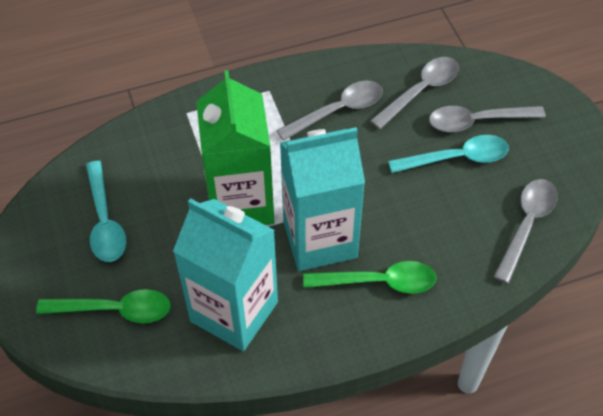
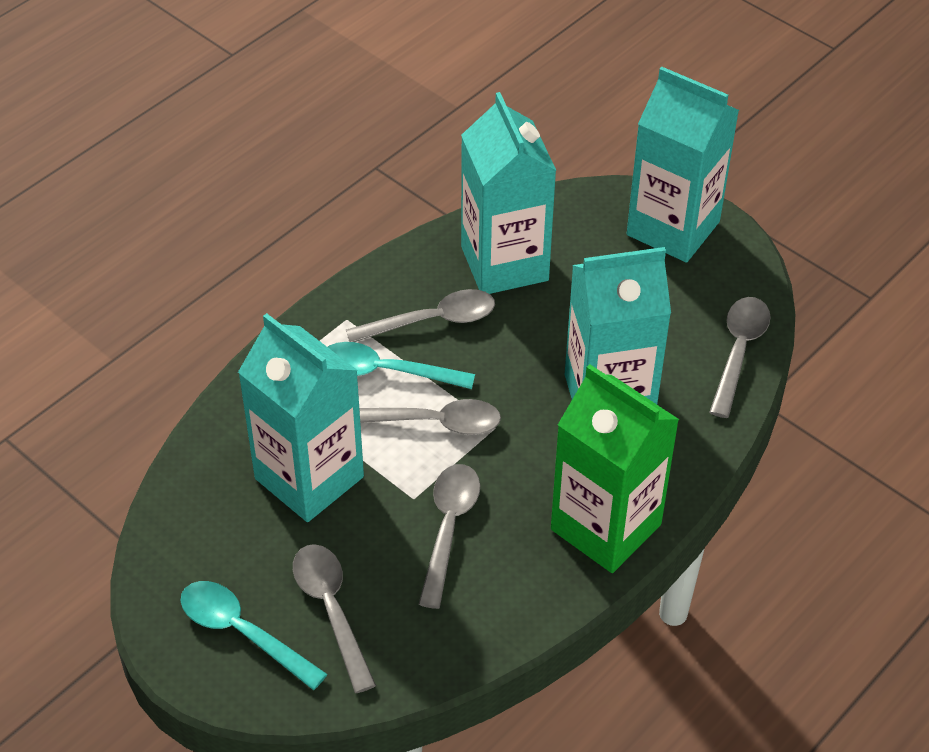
green spoon: 2 -> 0
grey spoon: 4 -> 5
turquoise carton: 2 -> 4

